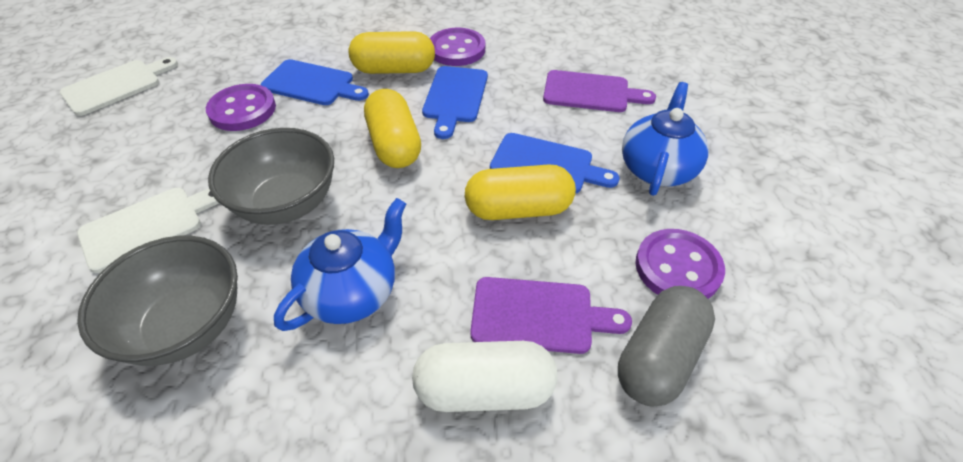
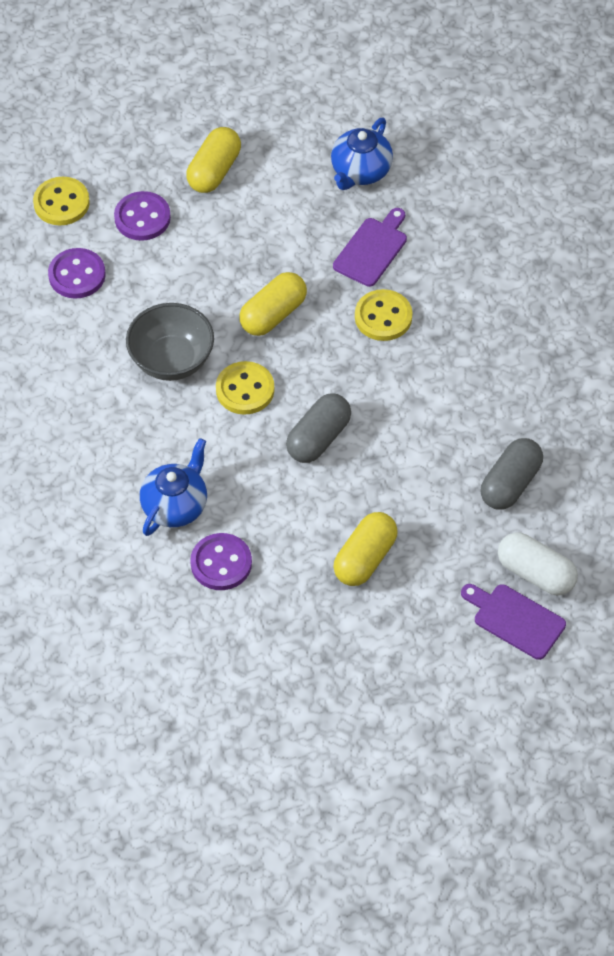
blue cutting board: 3 -> 0
grey bowl: 2 -> 1
grey capsule: 1 -> 2
white cutting board: 2 -> 0
yellow button: 0 -> 3

